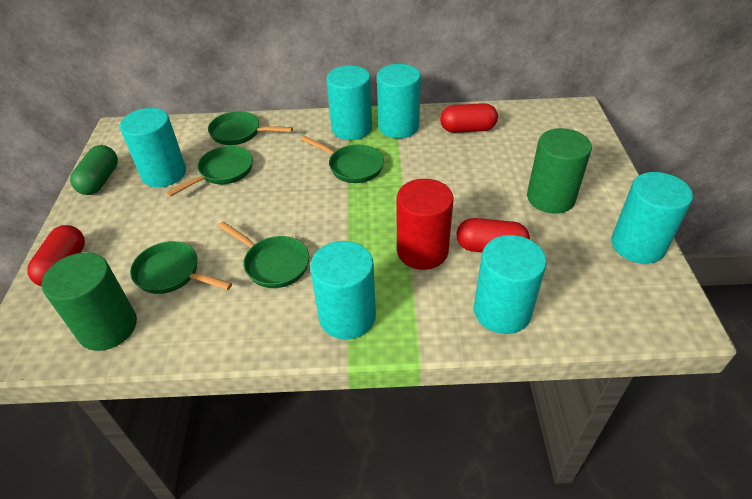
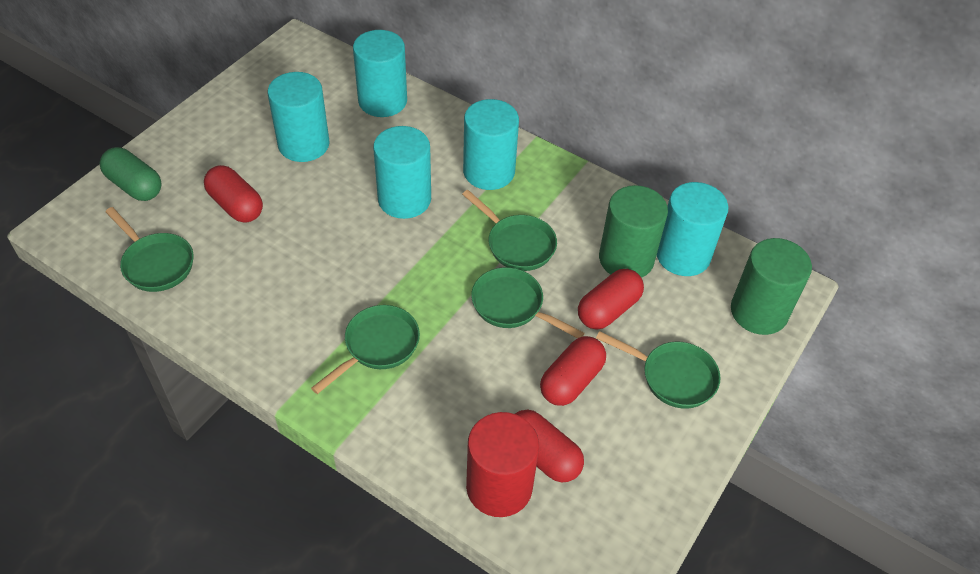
red capsule: 3 -> 4
turquoise cylinder: 6 -> 5

